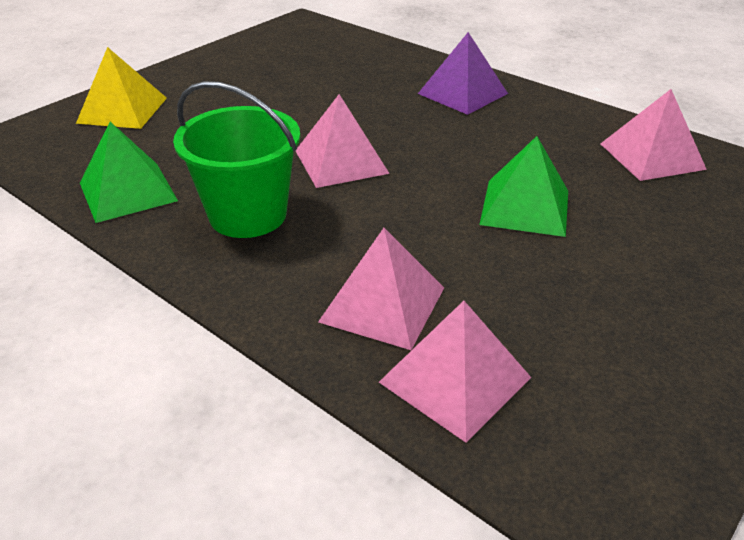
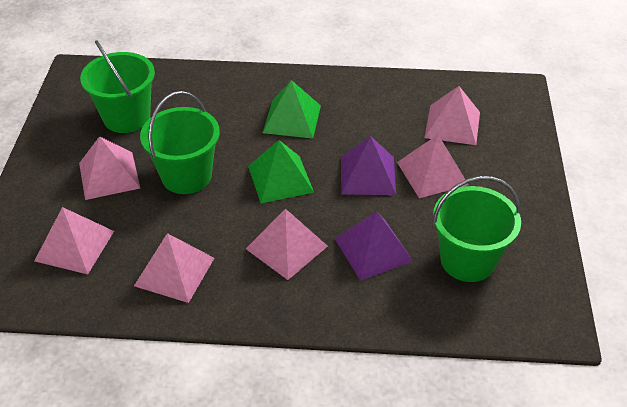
green bucket: 1 -> 3
pink pyramid: 4 -> 6
purple pyramid: 1 -> 2
yellow pyramid: 1 -> 0

